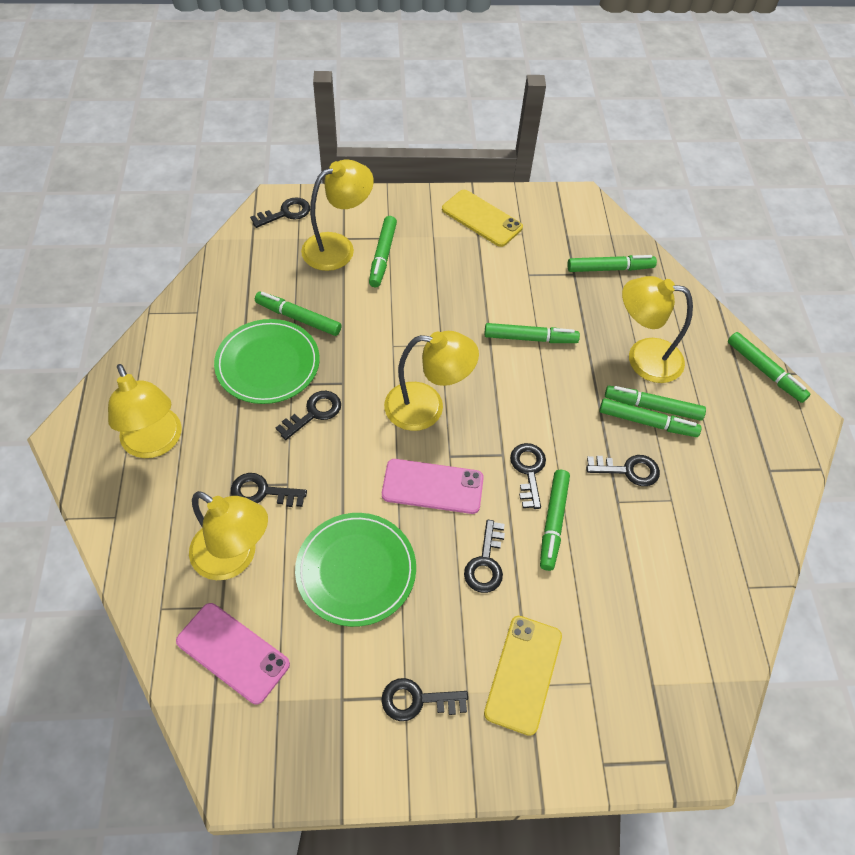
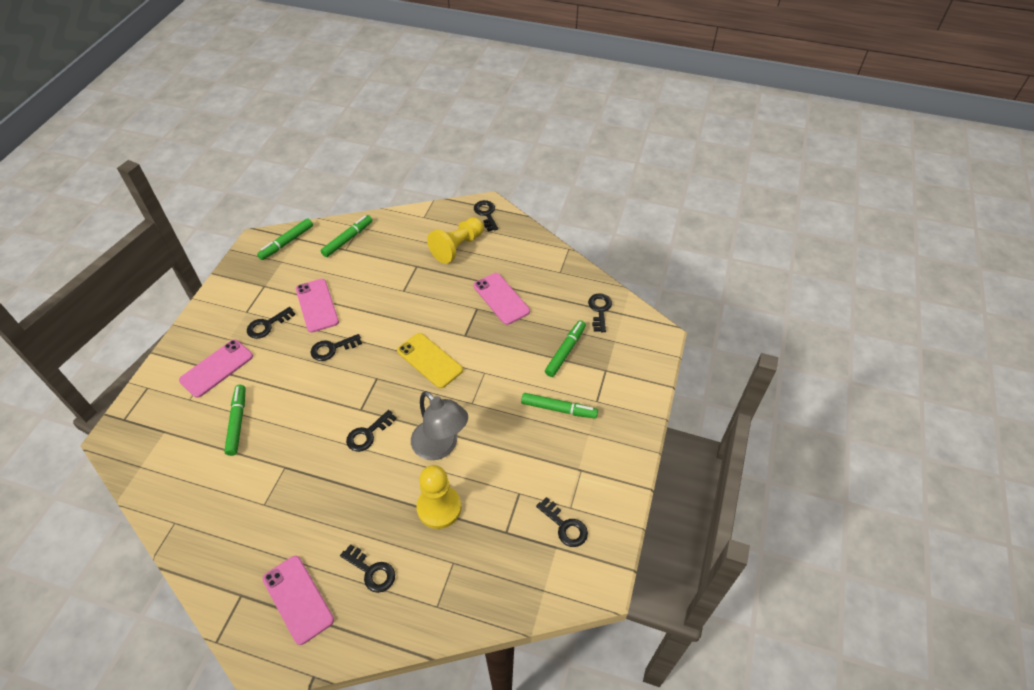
green marker: 8 -> 5
green plate: 2 -> 0
grey lamp: 0 -> 1
pink phone: 2 -> 4
yellow lamp: 5 -> 0
yellow pawn: 0 -> 2
yellow phone: 2 -> 1

